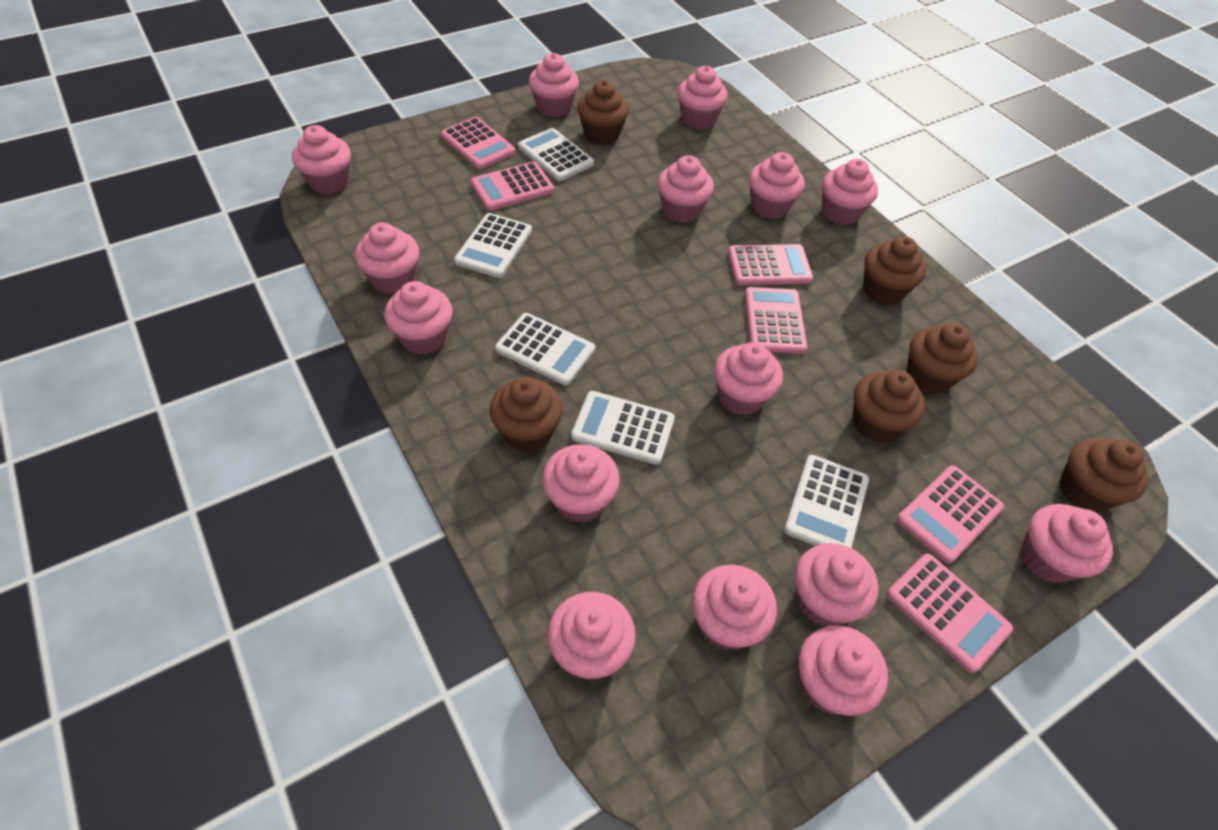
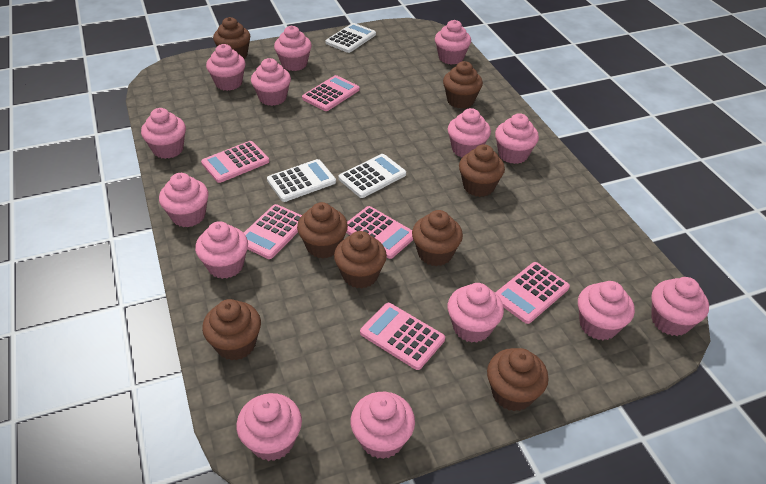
brown cupcake: 6 -> 8
pink cupcake: 15 -> 14
white calculator: 5 -> 3

